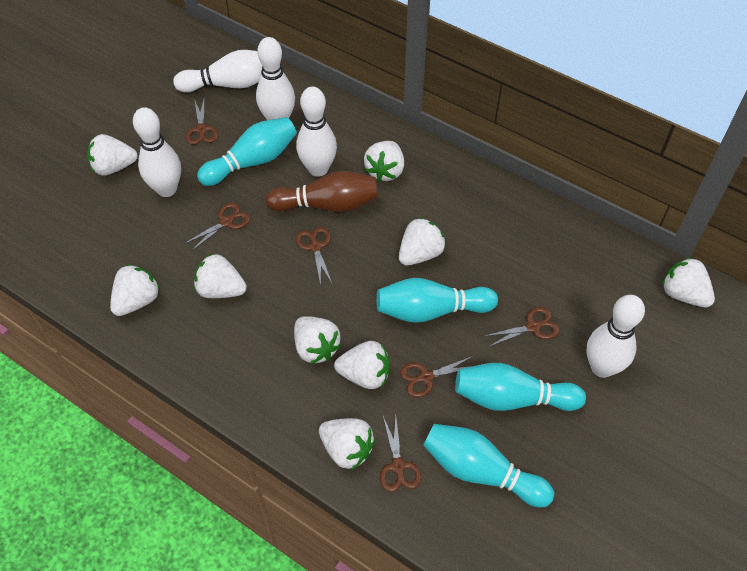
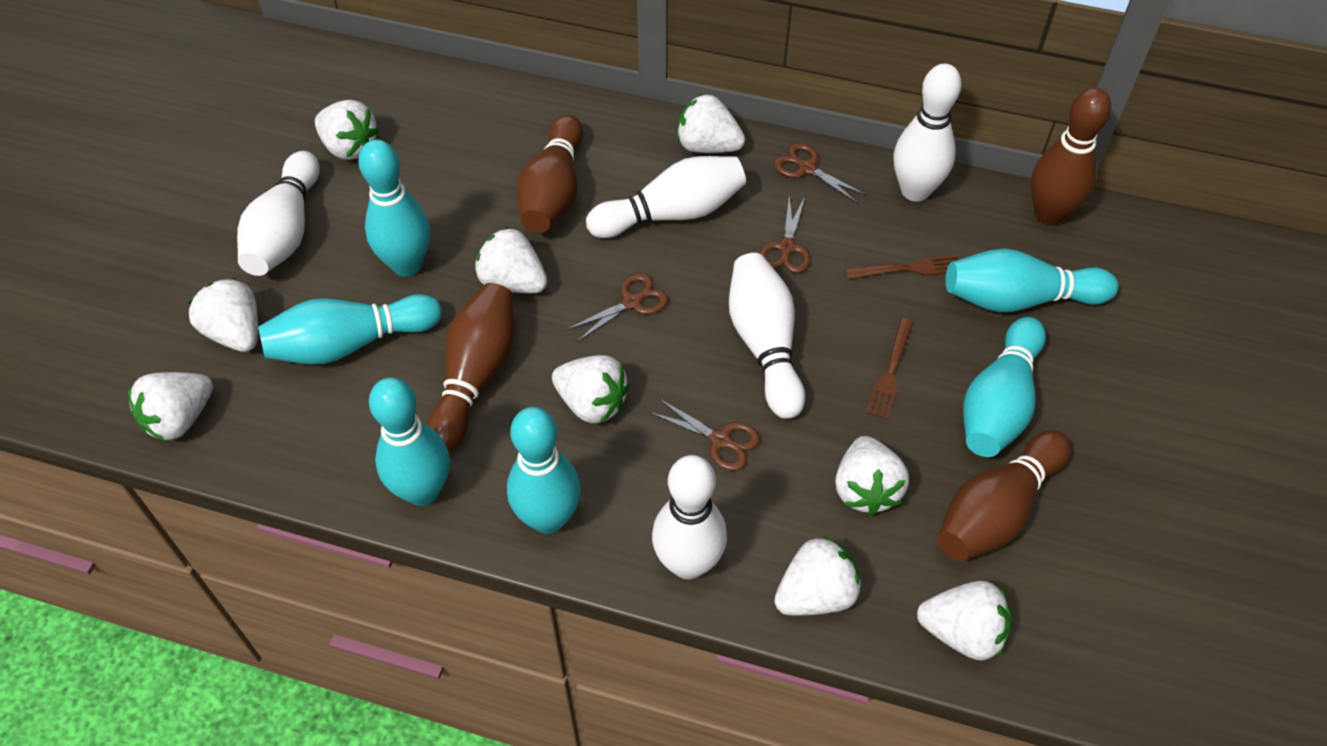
brown bowling pin: 1 -> 4
brown fork: 0 -> 2
brown scissors: 6 -> 4
turquoise bowling pin: 4 -> 6

